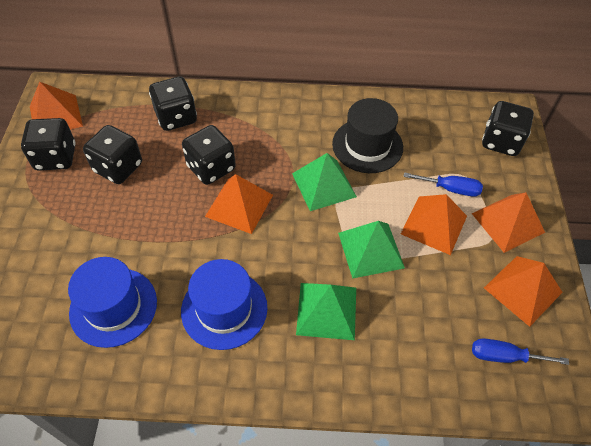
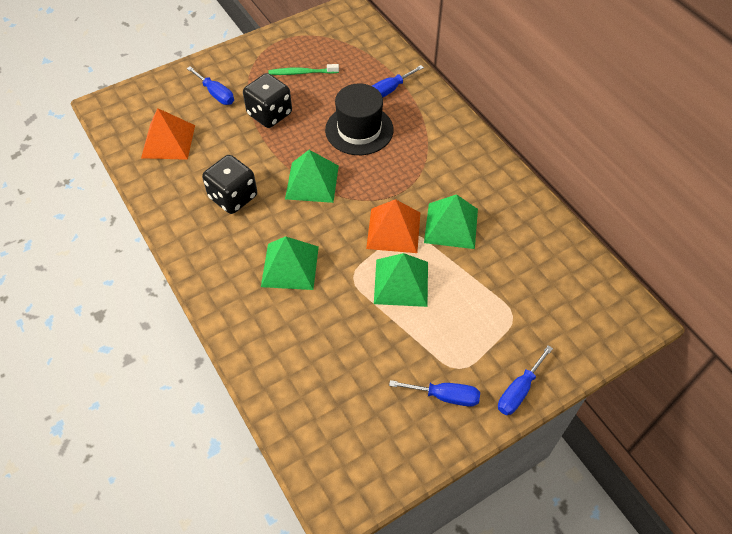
black dice: 5 -> 2
blue hat: 2 -> 0
blue screwdriver: 2 -> 4
green pyramid: 3 -> 4
green toothbrush: 0 -> 1
orange pyramid: 5 -> 2

